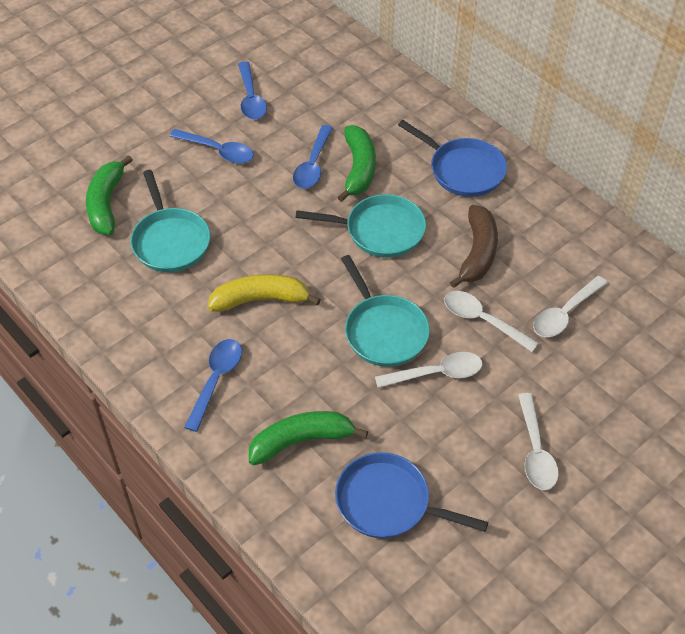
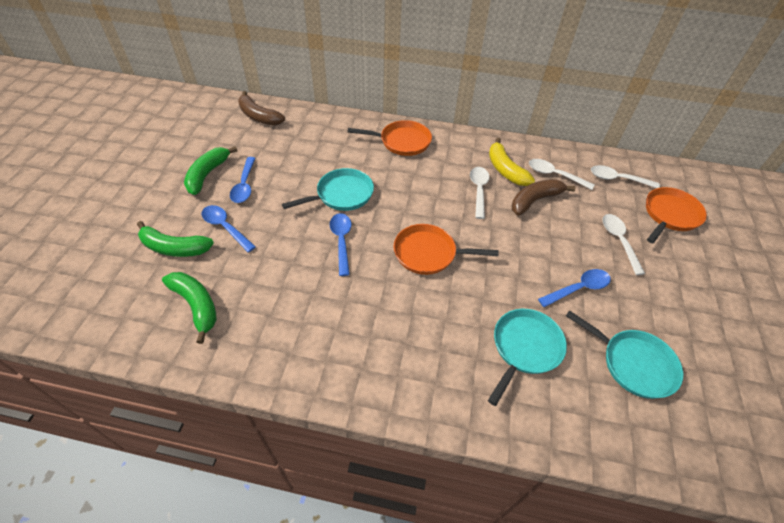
blue pan: 2 -> 0
brown banana: 1 -> 2
orange pan: 0 -> 3

